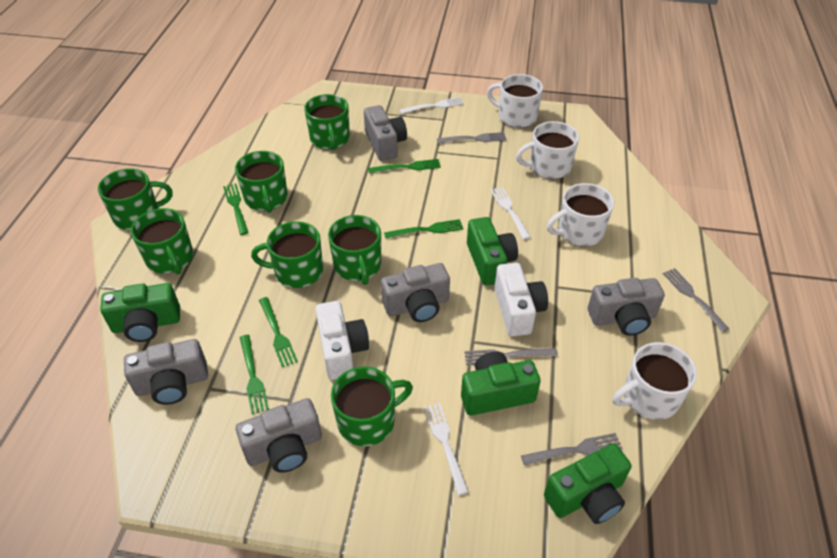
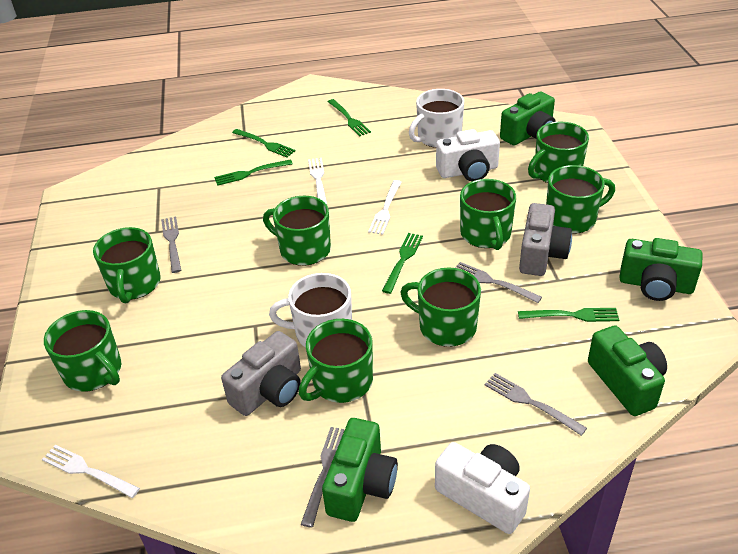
green mug: 7 -> 8
grey camera: 5 -> 2
white mug: 4 -> 2

